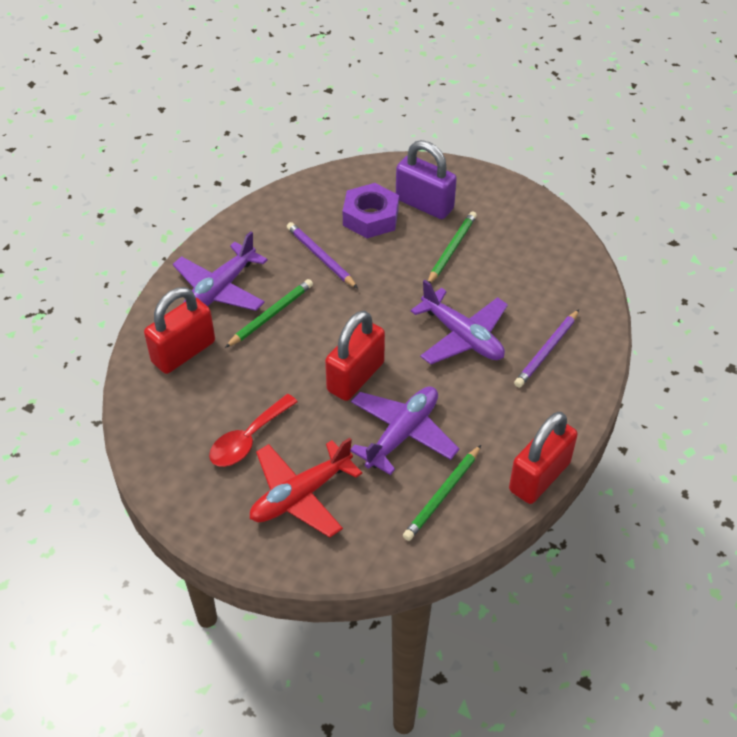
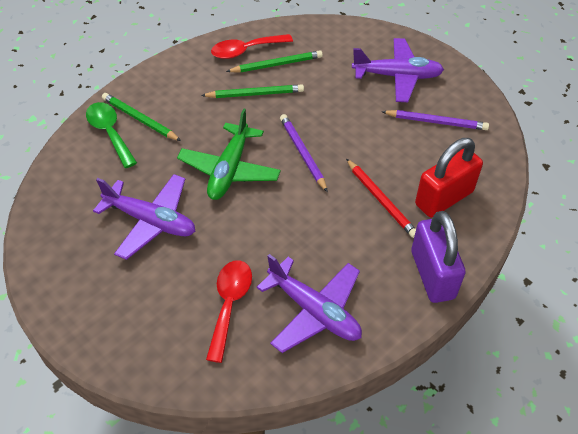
green plane: 0 -> 1
green spoon: 0 -> 1
purple nut: 1 -> 0
red padlock: 3 -> 1
red pencil: 0 -> 1
red plane: 1 -> 0
red spoon: 1 -> 2

